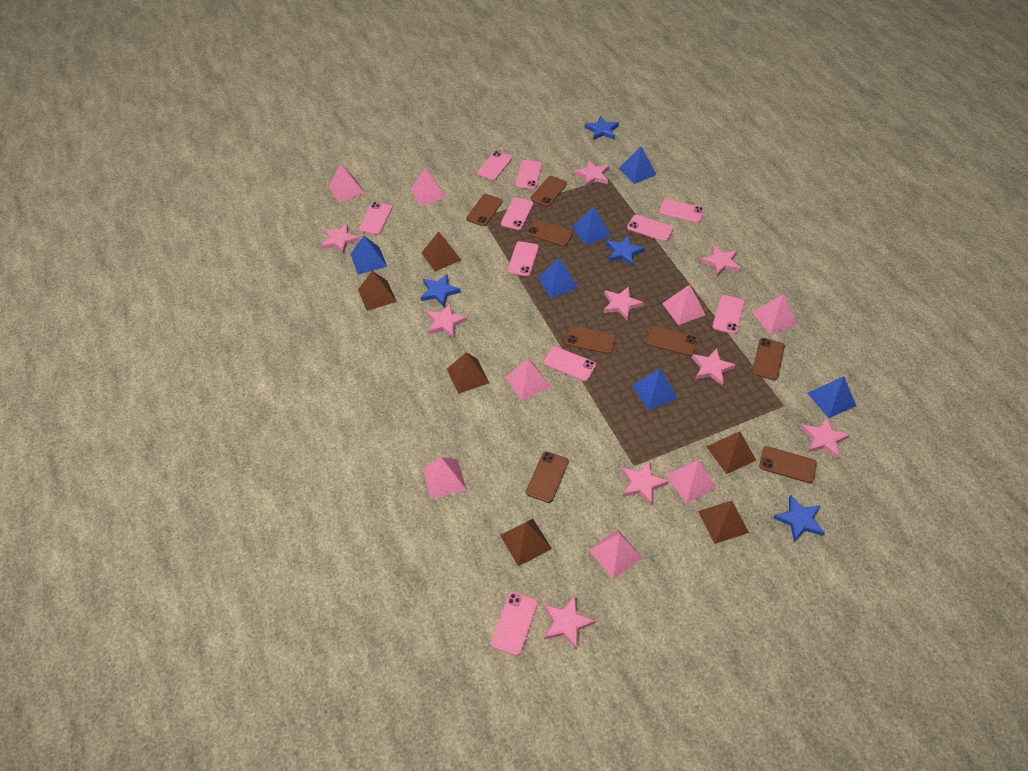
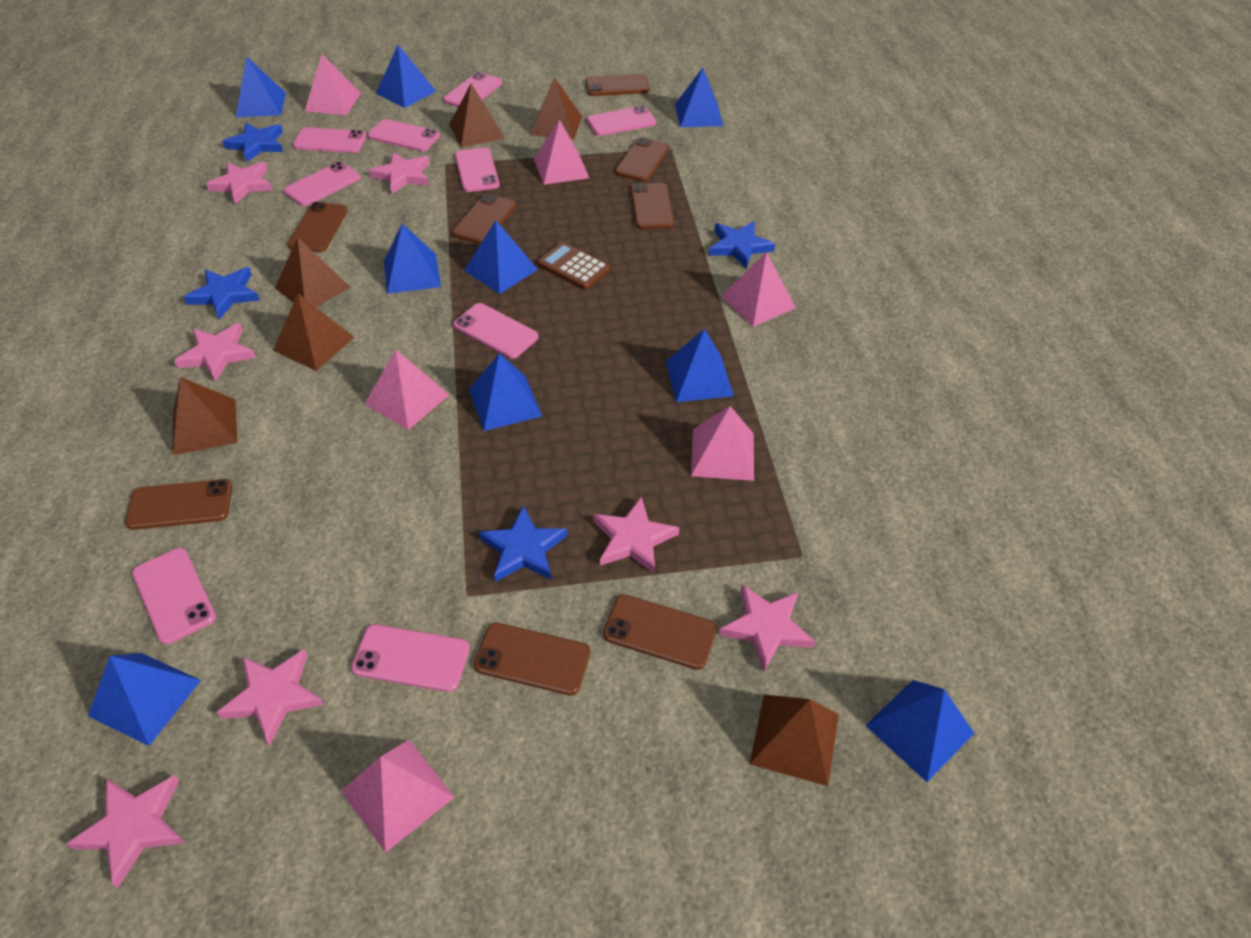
blue pyramid: 6 -> 9
brown calculator: 0 -> 1
pink phone: 10 -> 9
pink pyramid: 8 -> 6
pink star: 9 -> 7

